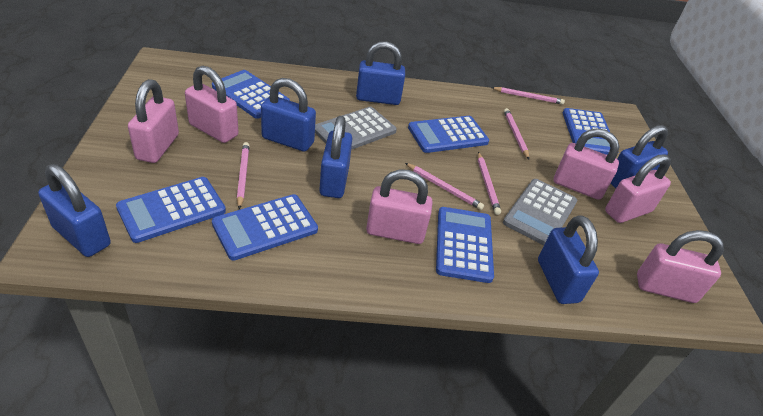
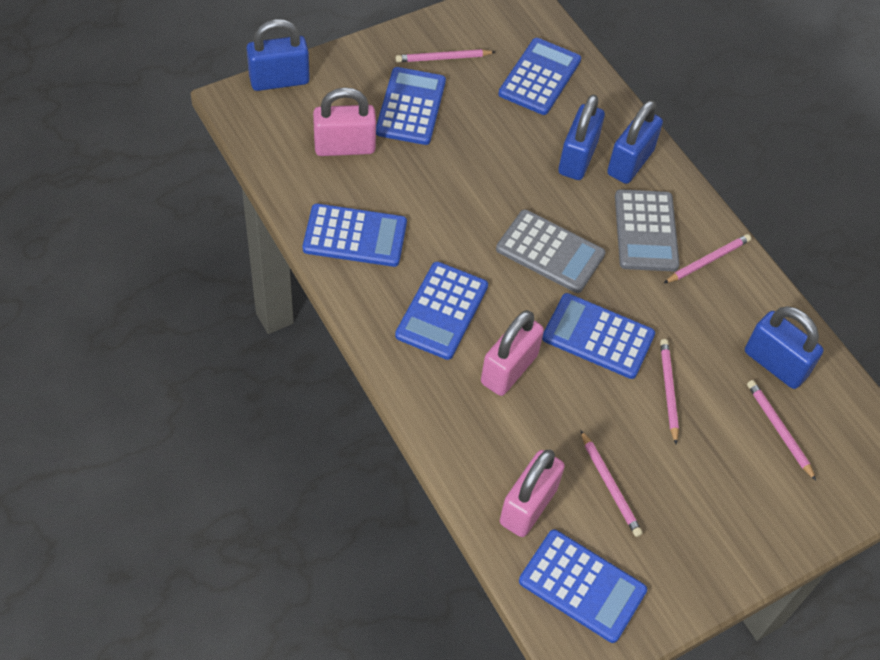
blue padlock: 6 -> 4
pink padlock: 6 -> 3

